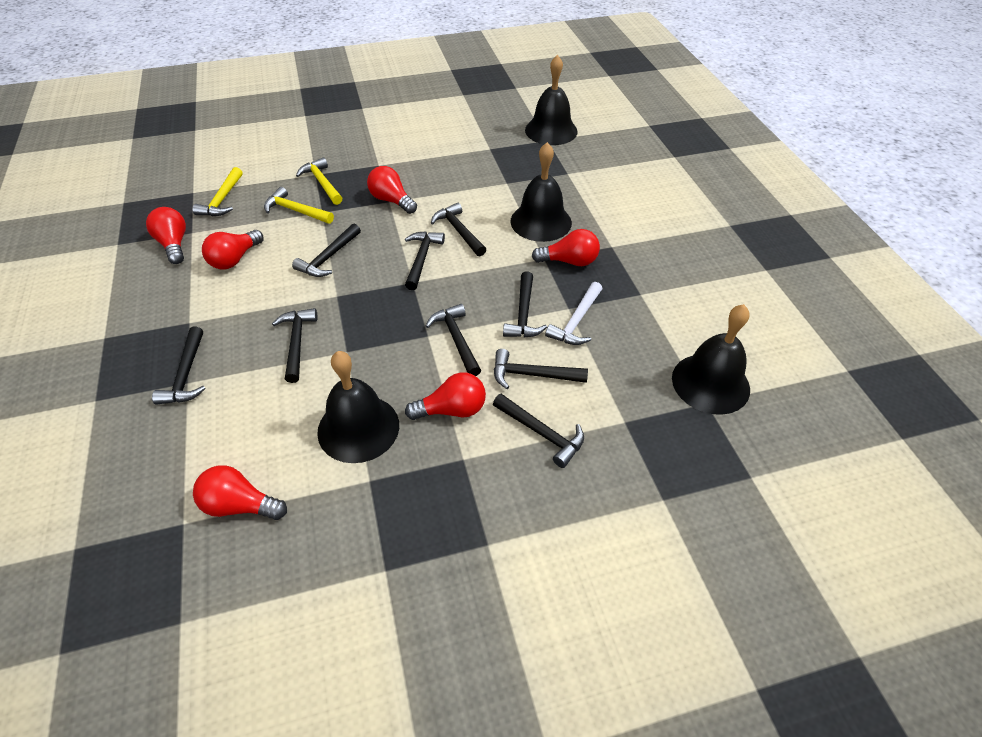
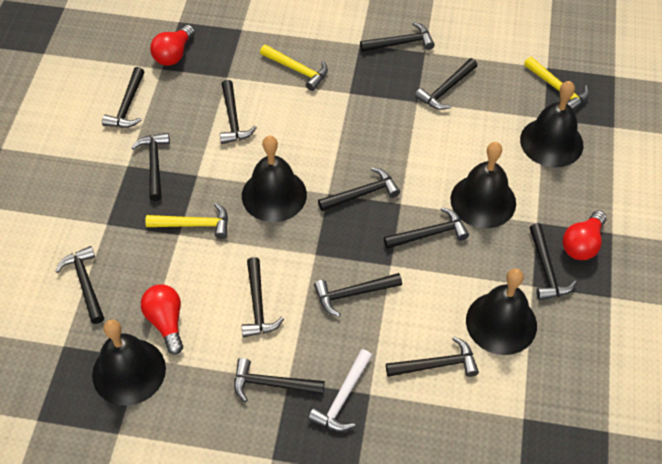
black bell: 4 -> 5
black hammer: 9 -> 13
red light bulb: 6 -> 3

